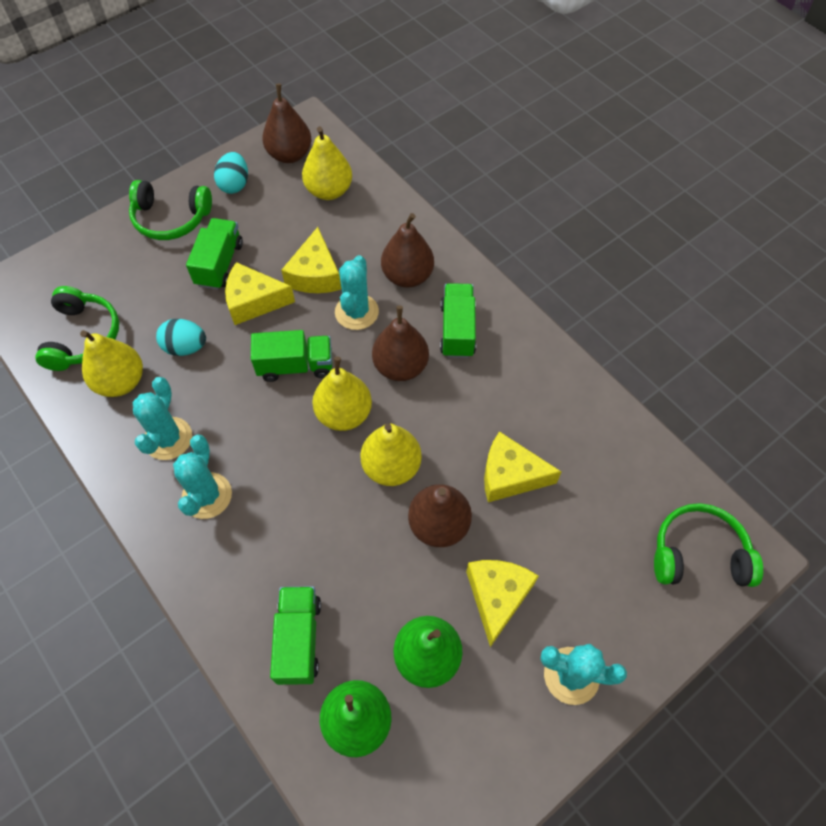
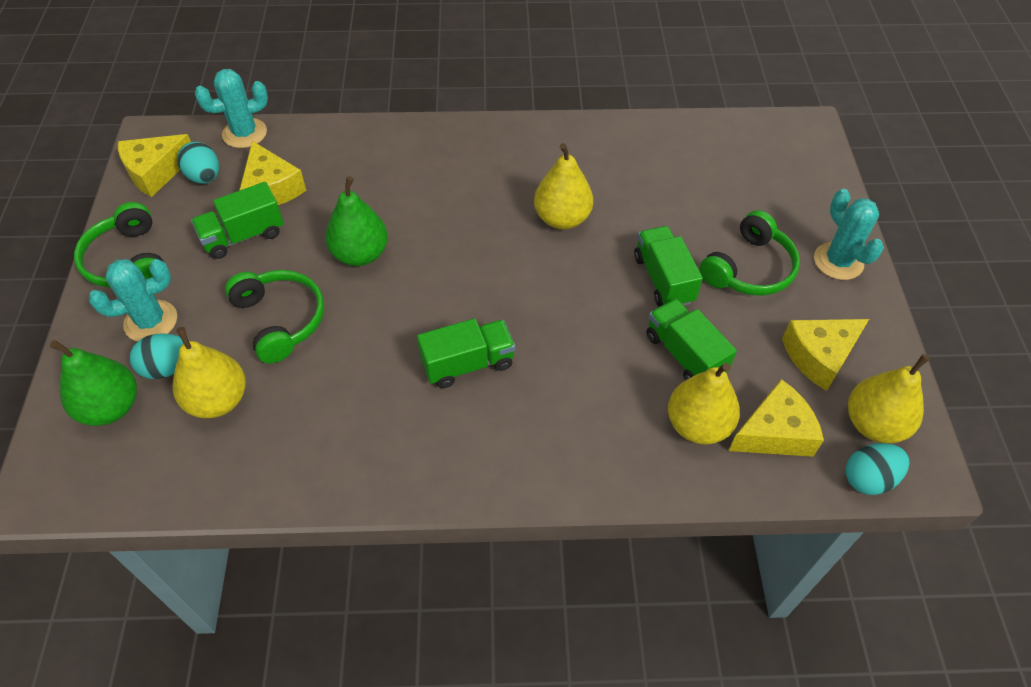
brown pear: 4 -> 0
turquoise cactus: 4 -> 3
turquoise egg: 2 -> 3

